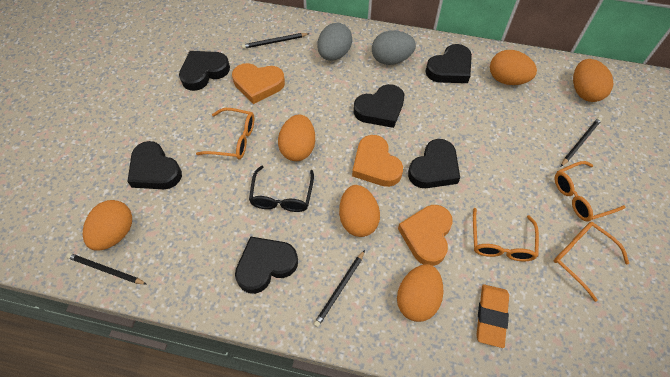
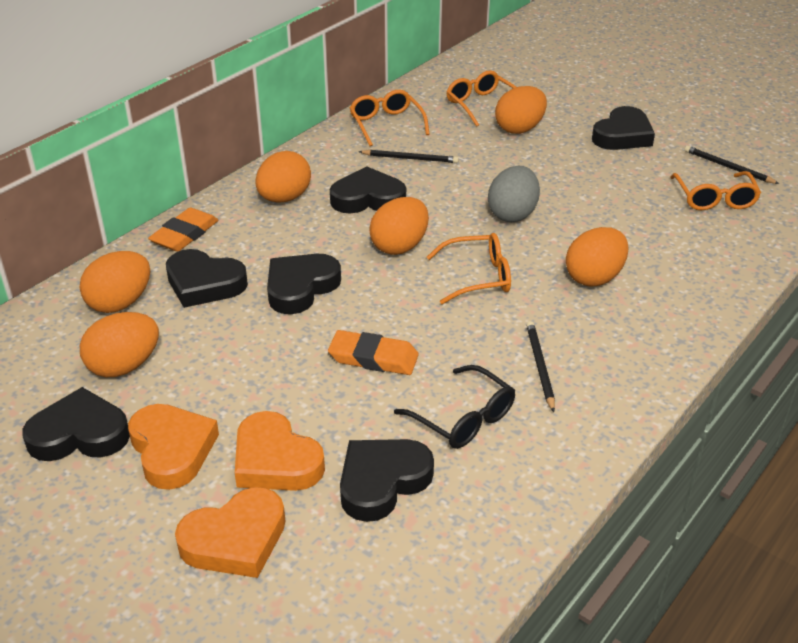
black pencil: 4 -> 3
grey egg: 2 -> 1
orange eraser: 1 -> 2

